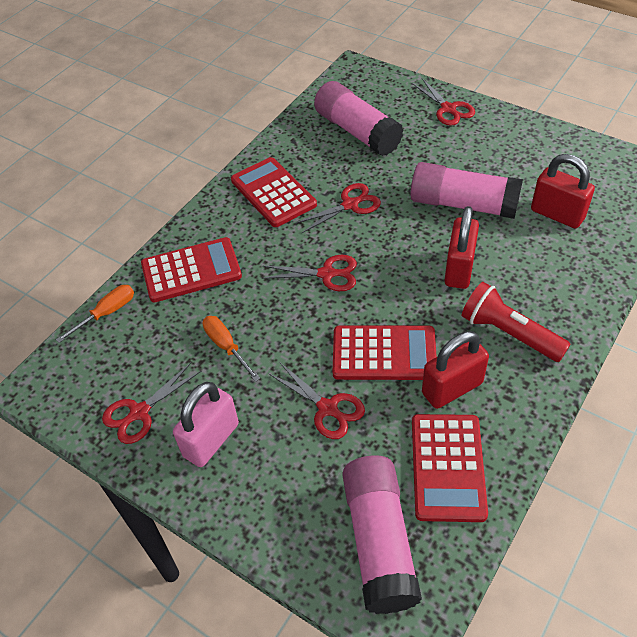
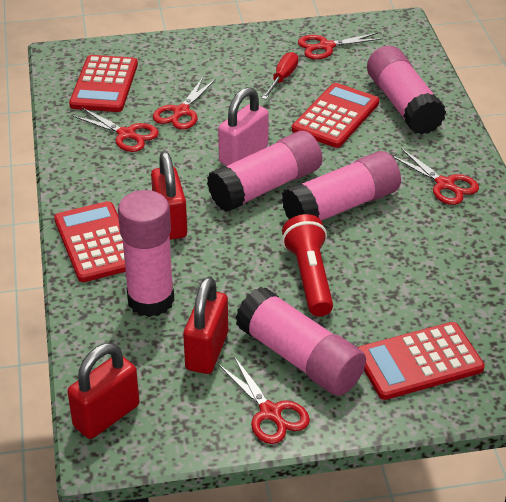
orange screwdriver: 2 -> 0
pink glue stick: 3 -> 5
red screwdriver: 0 -> 1

